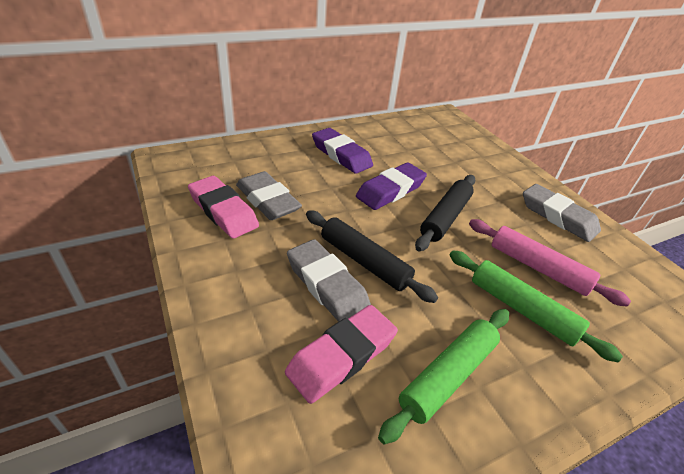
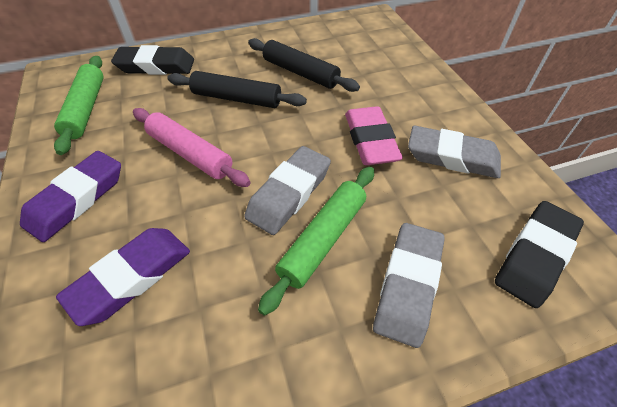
black eraser: 0 -> 2
pink eraser: 2 -> 1

